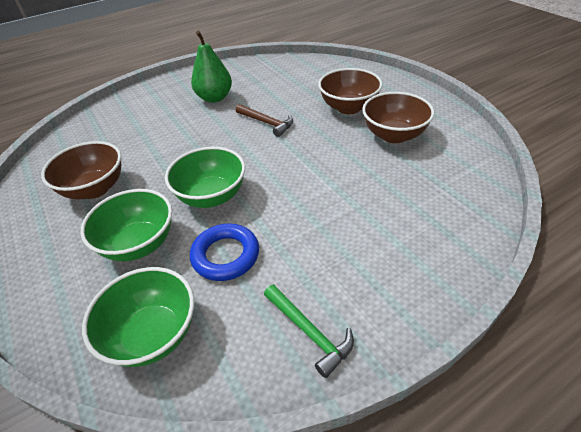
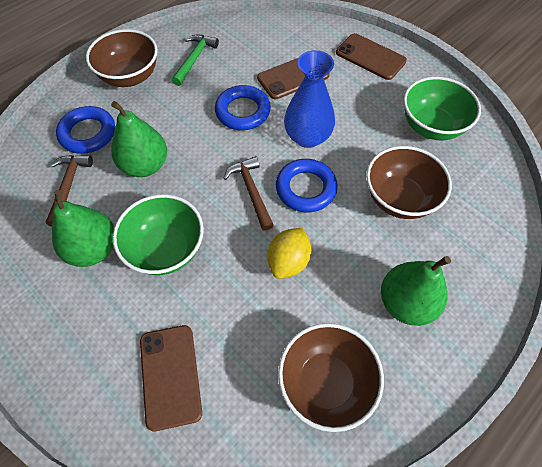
blue ring: 1 -> 3
blue vase: 0 -> 1
brown hammer: 1 -> 2
brown phone: 0 -> 3
green bowl: 3 -> 2
green pear: 1 -> 3
yellow lemon: 0 -> 1

